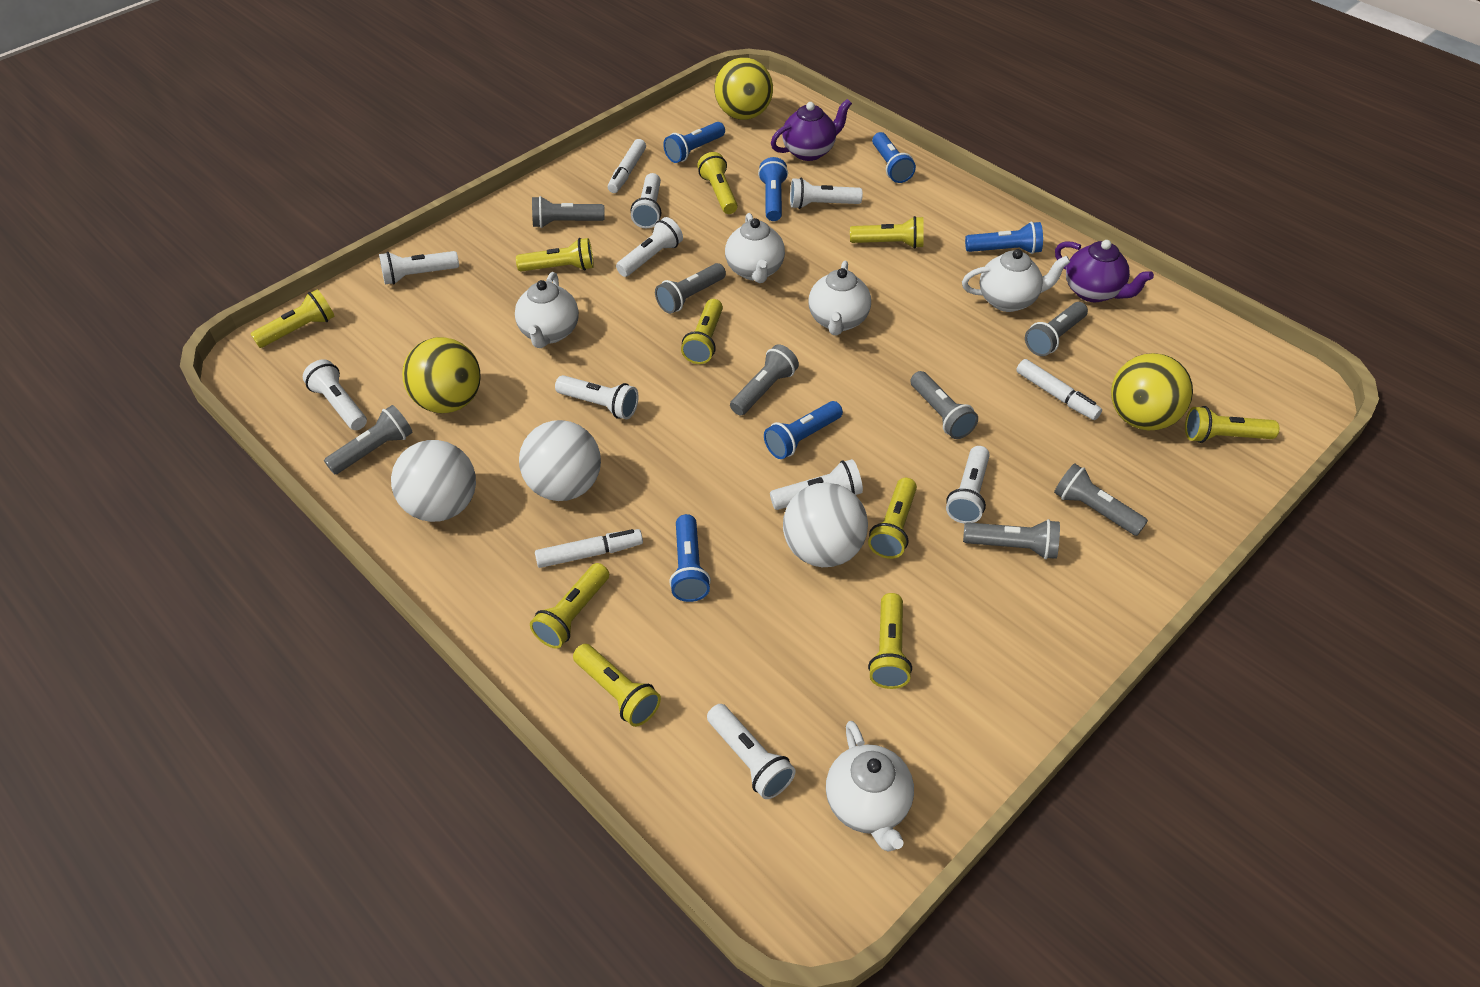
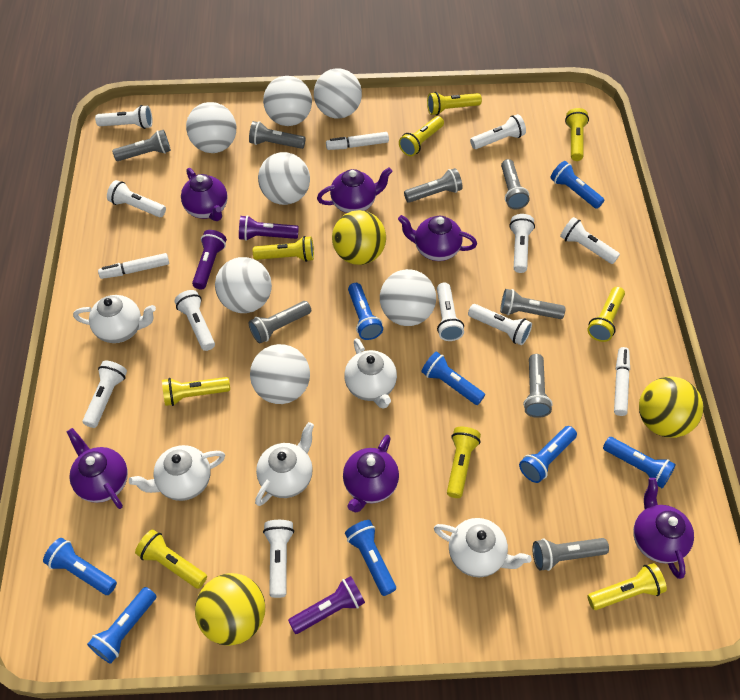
blue flashlight: 6 -> 8
purple flashlight: 0 -> 3
purple teapot: 2 -> 6
white ball: 3 -> 7
white flashlight: 9 -> 10
yellow flashlight: 10 -> 9

